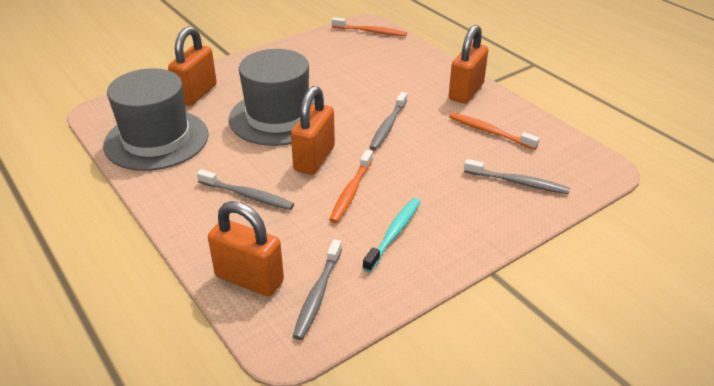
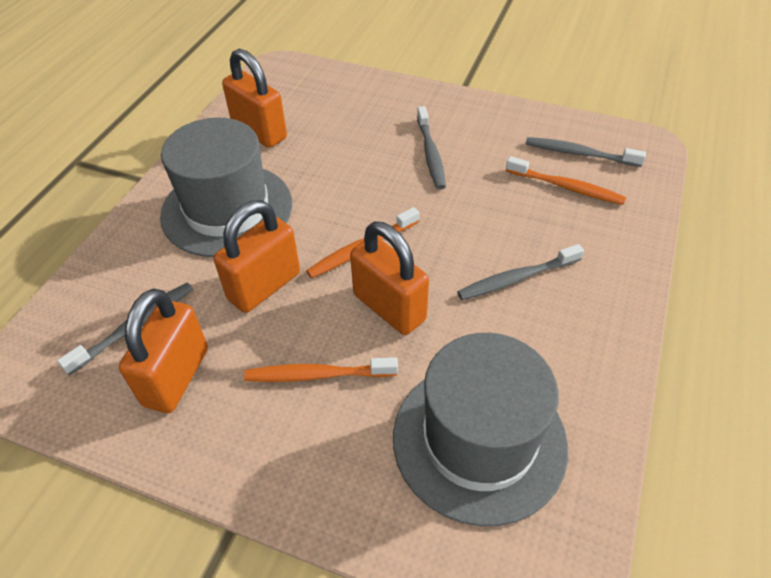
turquoise toothbrush: 1 -> 0

